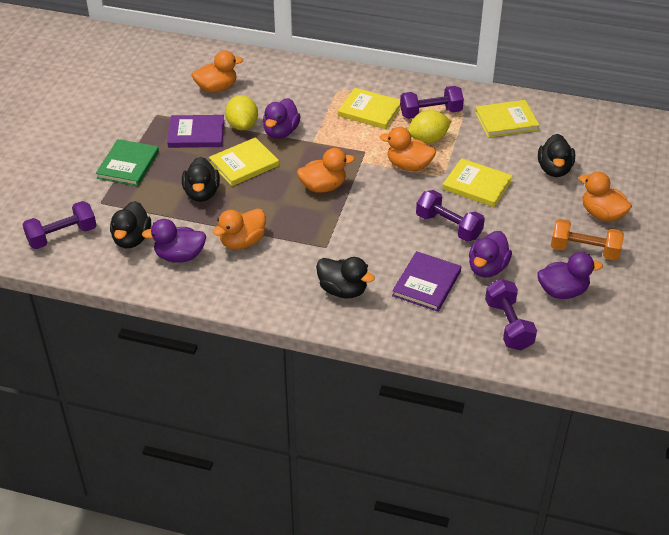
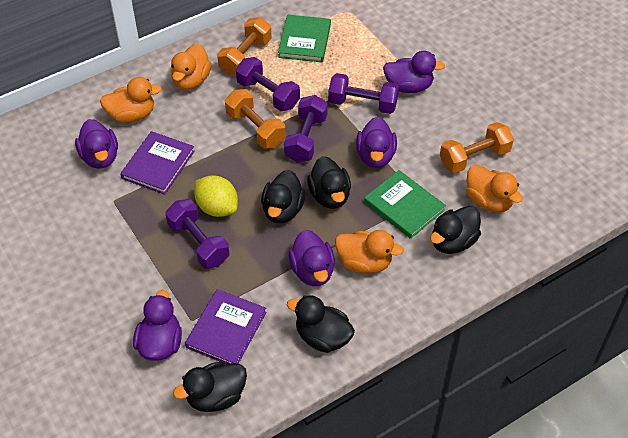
black duck: 4 -> 5
green book: 1 -> 2
orange duck: 5 -> 4
orange dumbbell: 1 -> 3
purple duck: 4 -> 5
yellow book: 4 -> 0
yellow lemon: 2 -> 1

